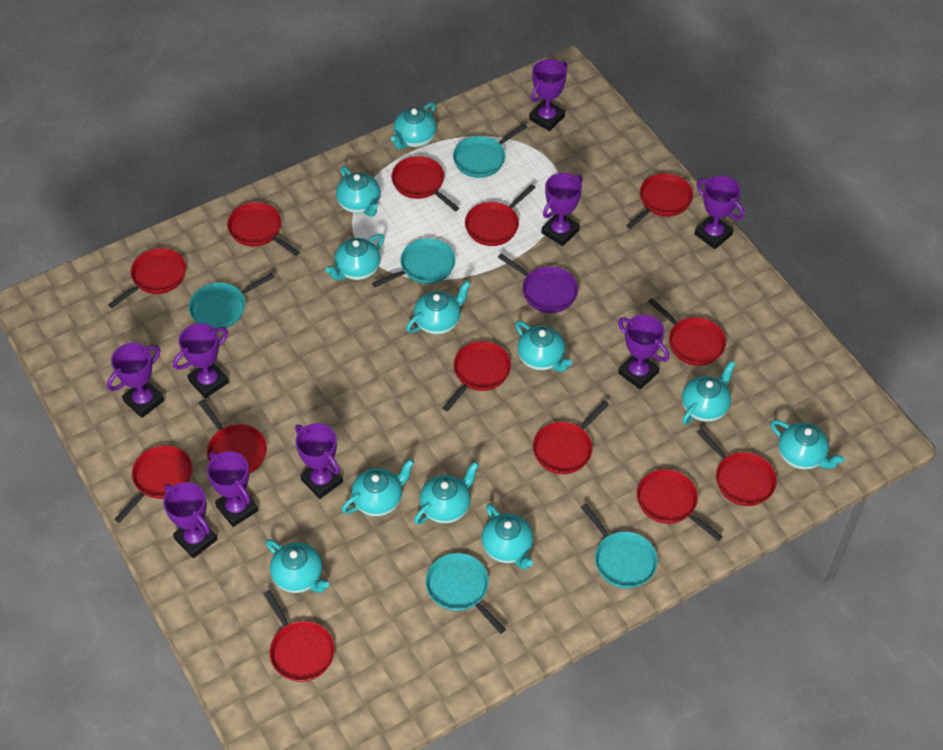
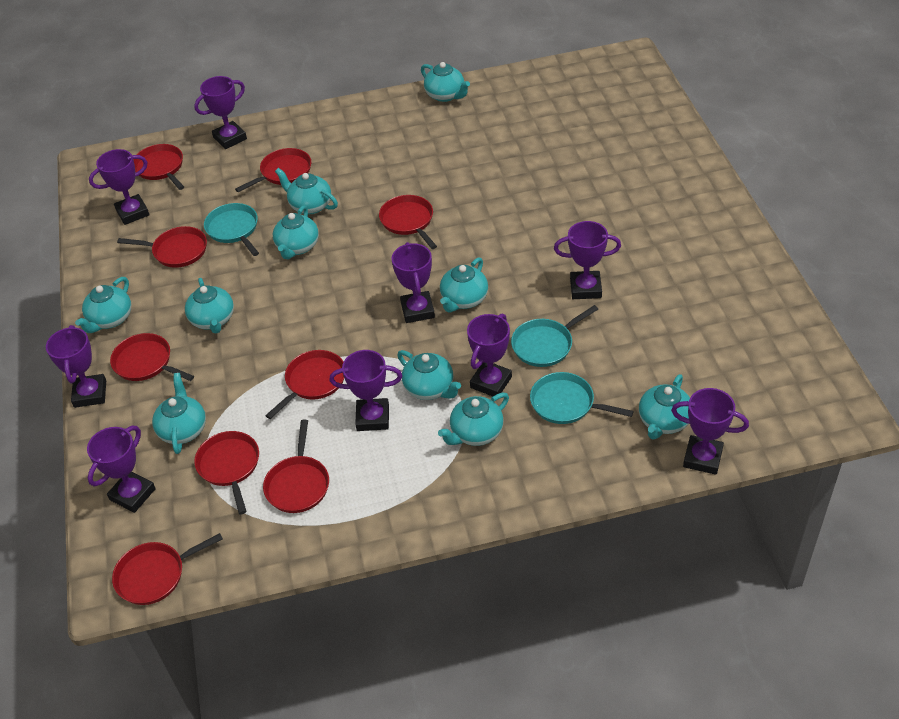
purple pan: 1 -> 0
red pan: 13 -> 9
turquoise pan: 5 -> 3
turquoise teapot: 11 -> 10

